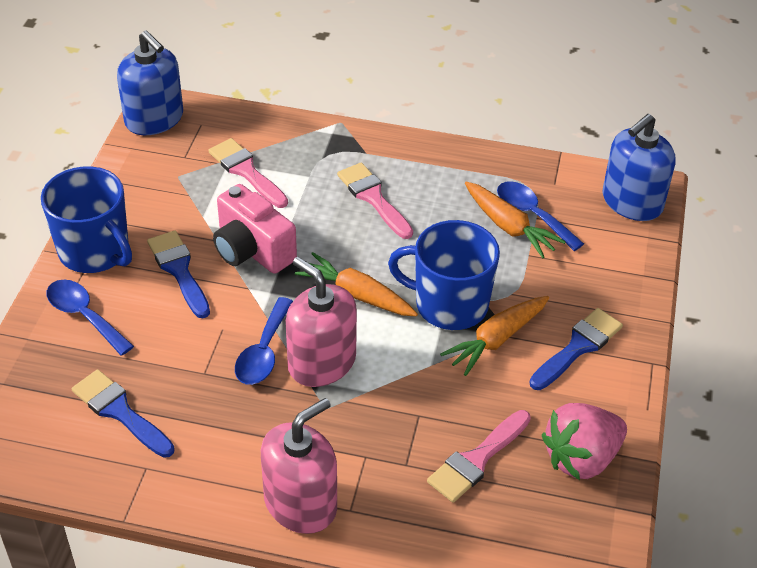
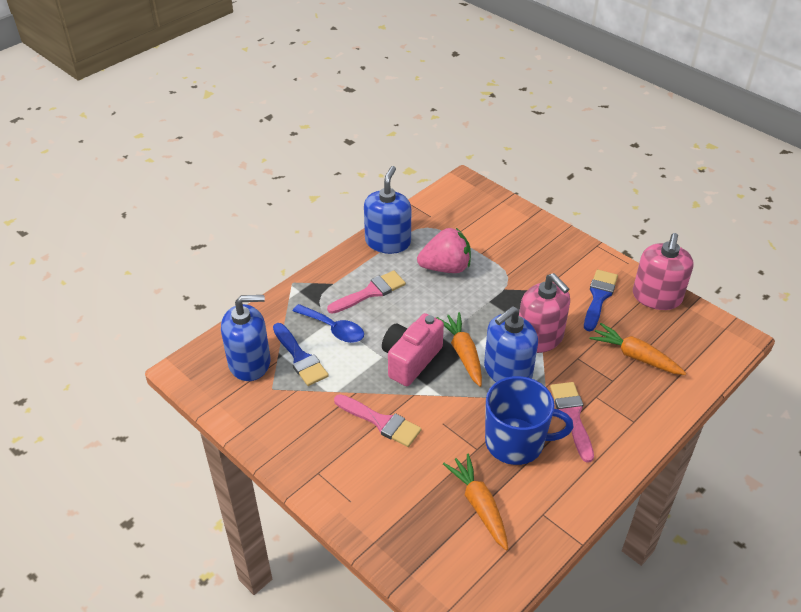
blue brush: 3 -> 2
blue mug: 2 -> 1
blue soap dispenser: 2 -> 3
blue spoon: 3 -> 1

